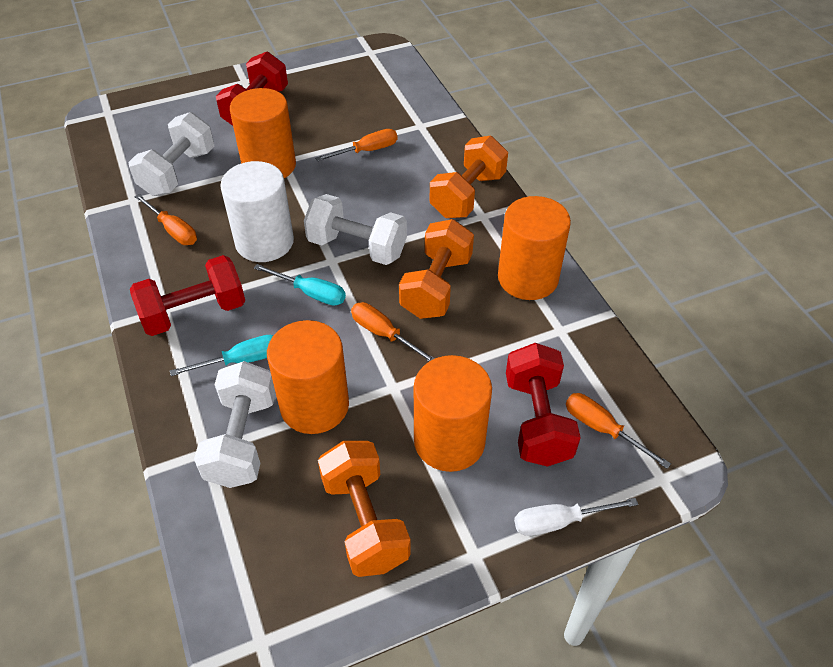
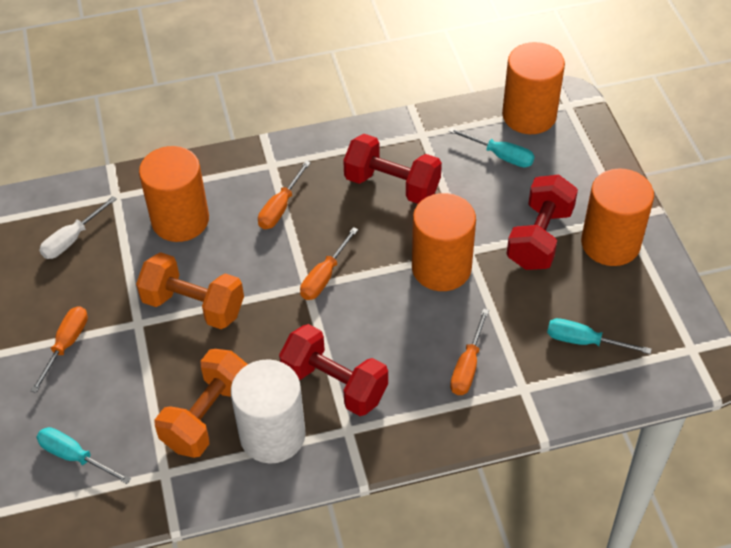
orange dumbbell: 3 -> 2
turquoise screwdriver: 2 -> 3
white dumbbell: 3 -> 0

